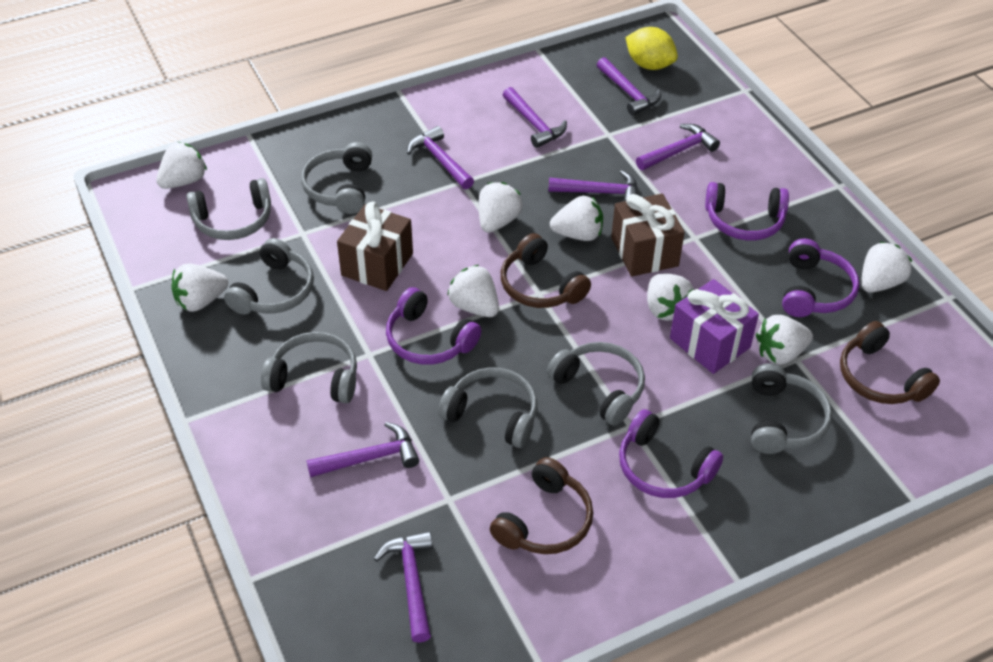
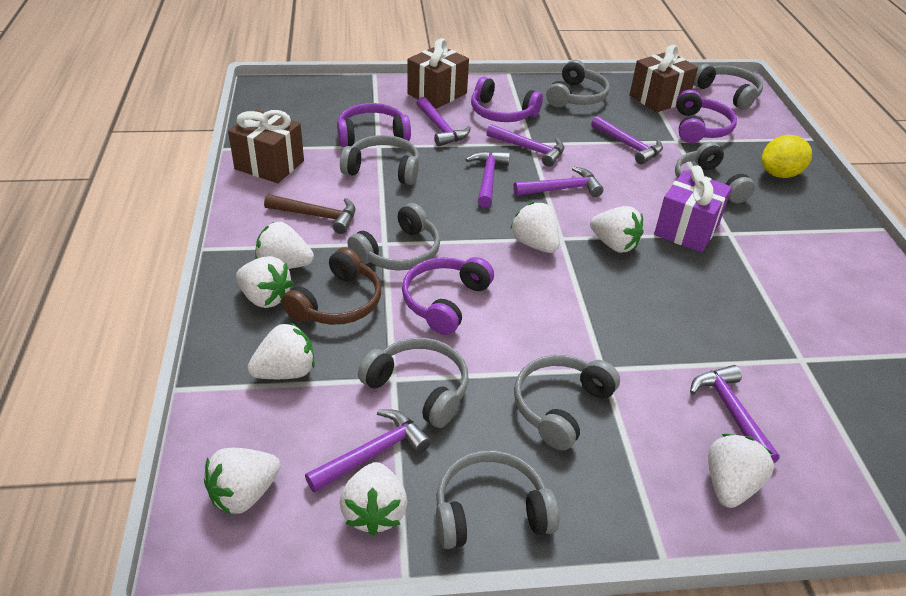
brown gift: 2 -> 3
brown hammer: 0 -> 1
brown headphones: 3 -> 1
grey headphones: 7 -> 8

